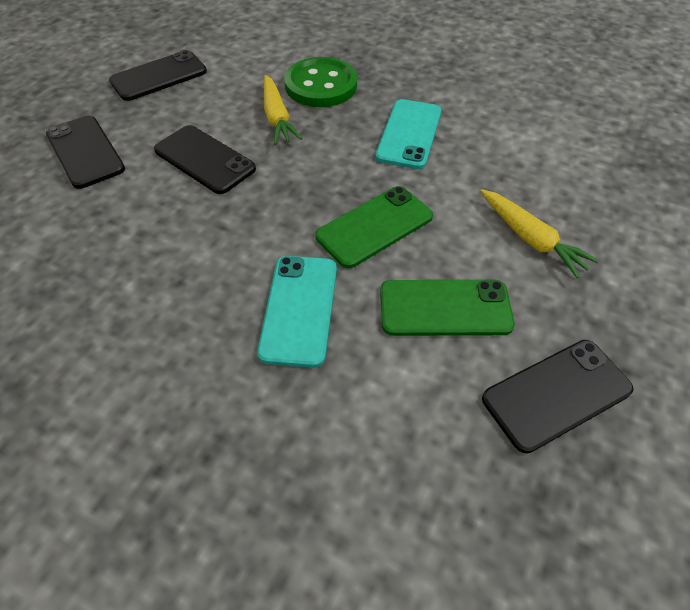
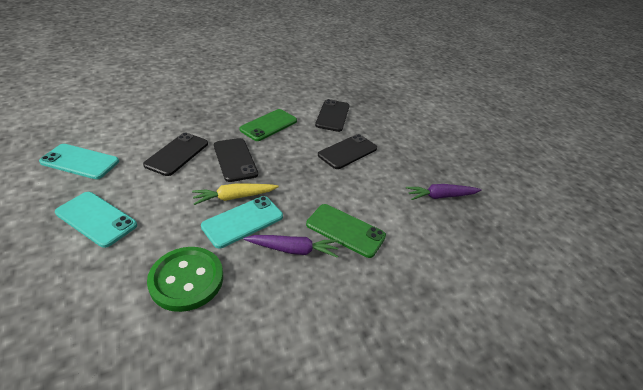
purple carrot: 0 -> 2
turquoise phone: 2 -> 3
yellow carrot: 2 -> 1

